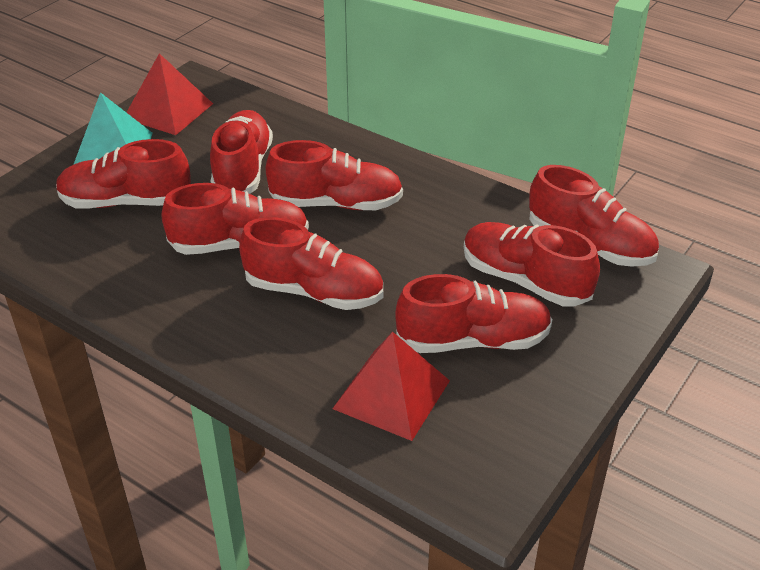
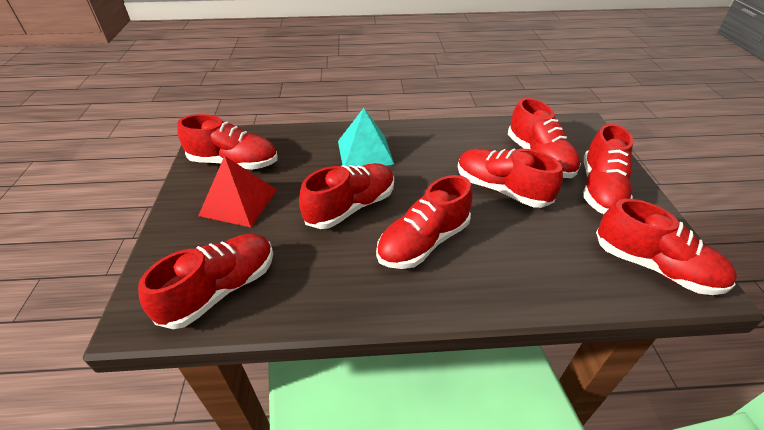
red pyramid: 2 -> 1

